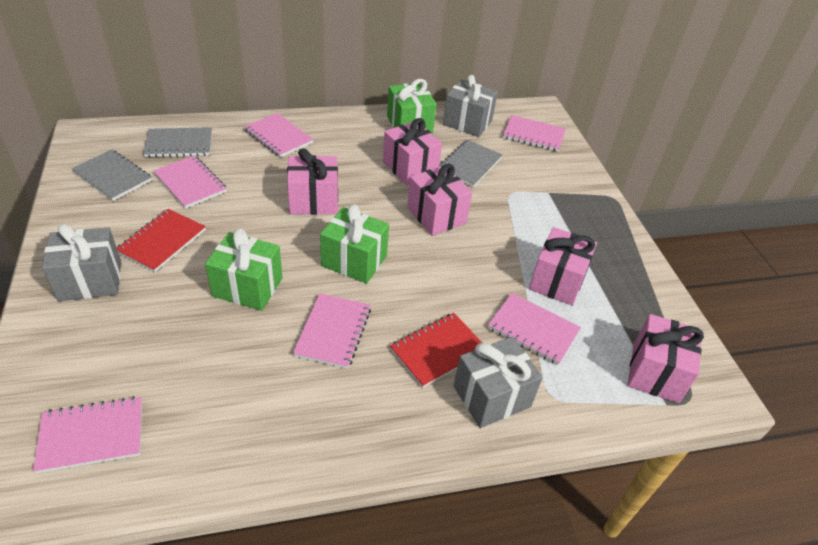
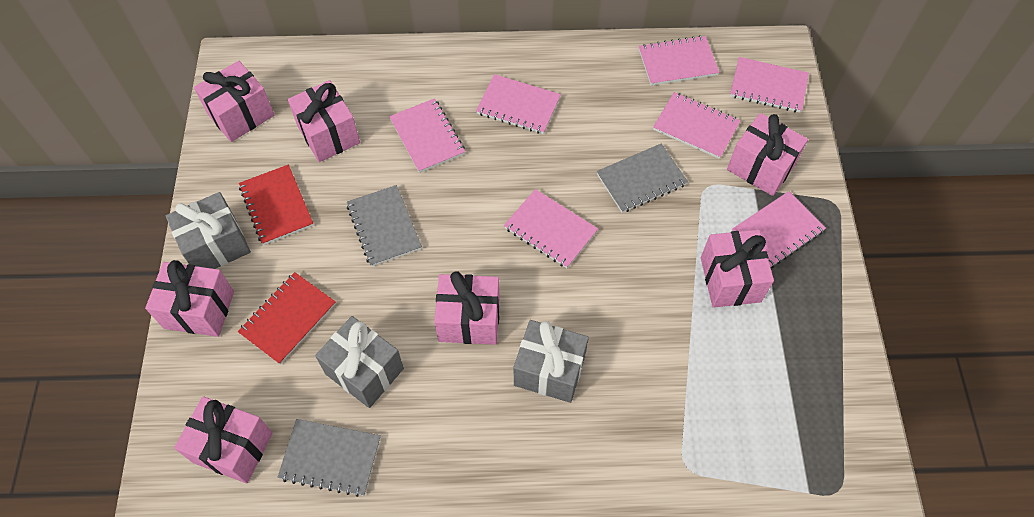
green gift: 3 -> 0
pink gift: 5 -> 7
pink notebook: 6 -> 7

